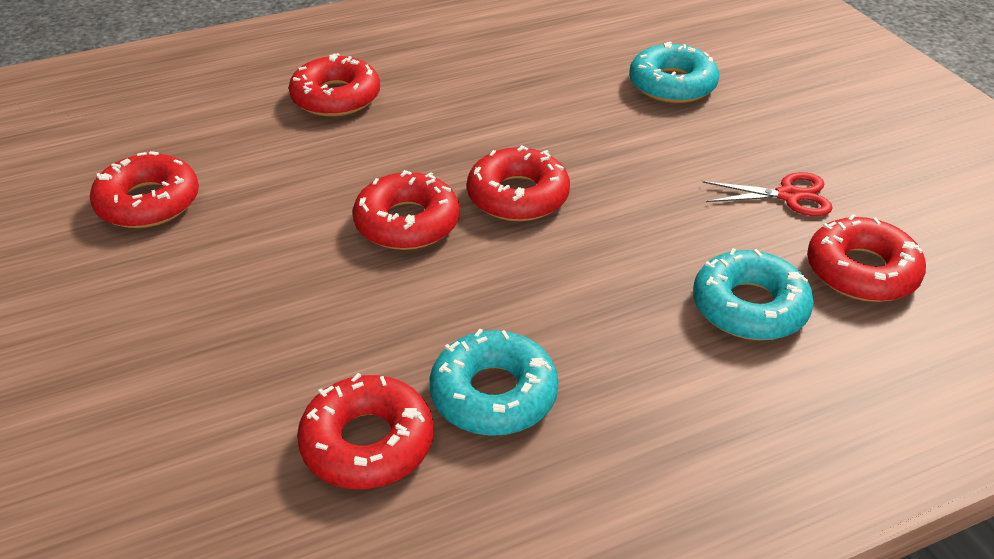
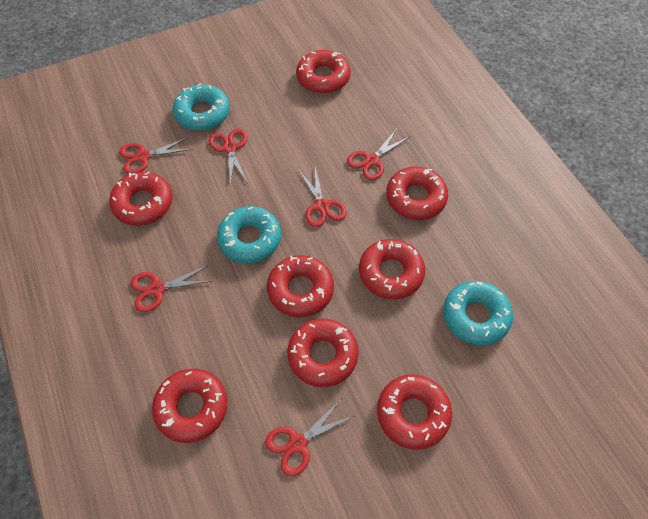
red donut: 6 -> 8
red scissors: 1 -> 6

